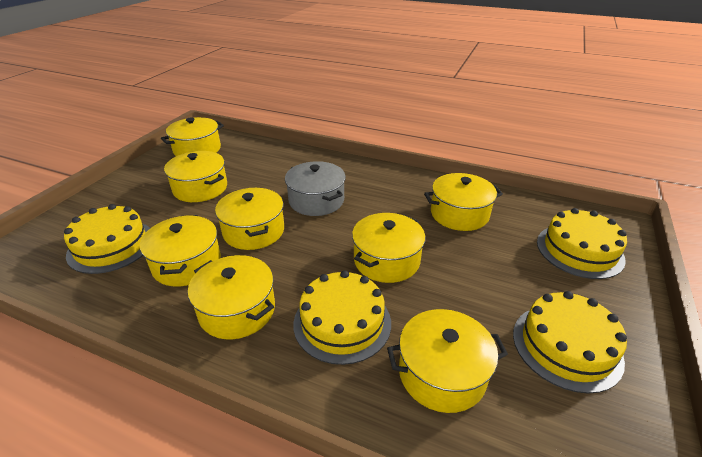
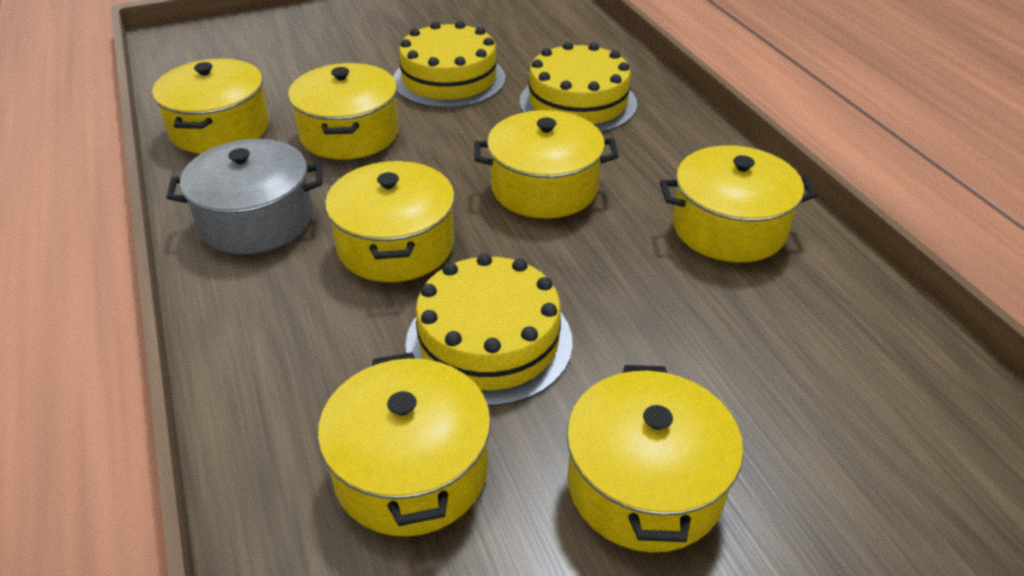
yellow cake: 4 -> 3
yellow pot: 8 -> 7

